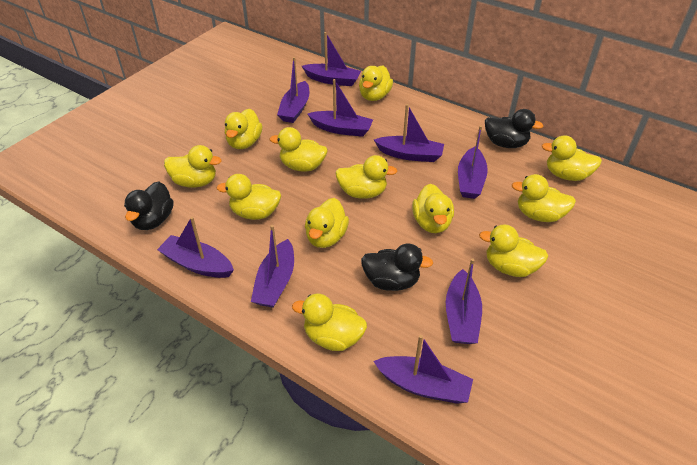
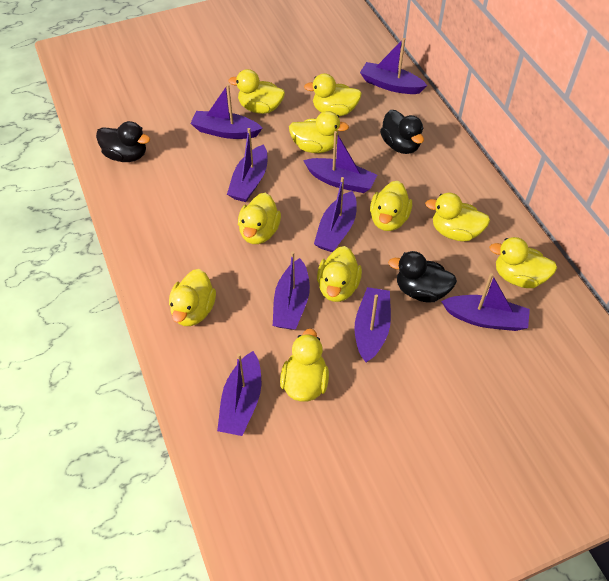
yellow duck: 12 -> 10

